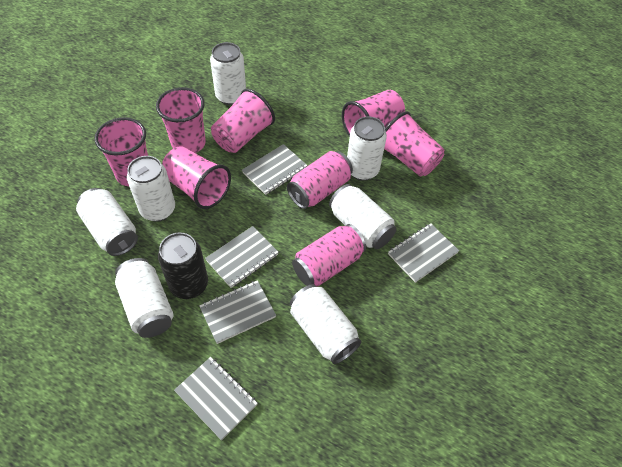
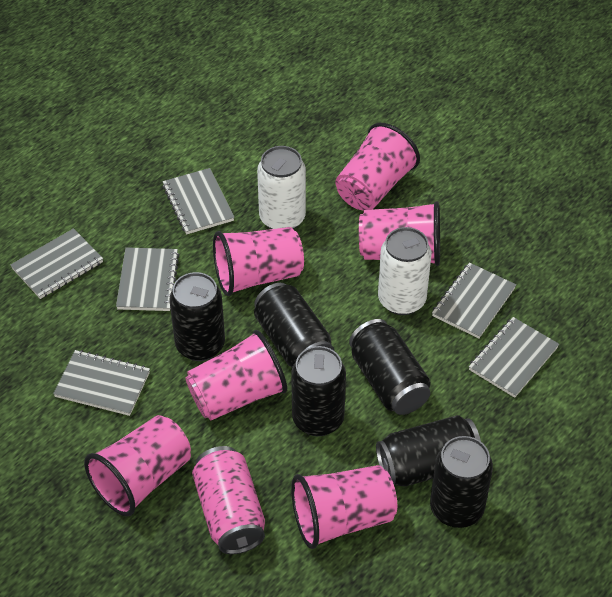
black can: 1 -> 6
grey notebook: 5 -> 6
pink can: 2 -> 1
white can: 7 -> 2

